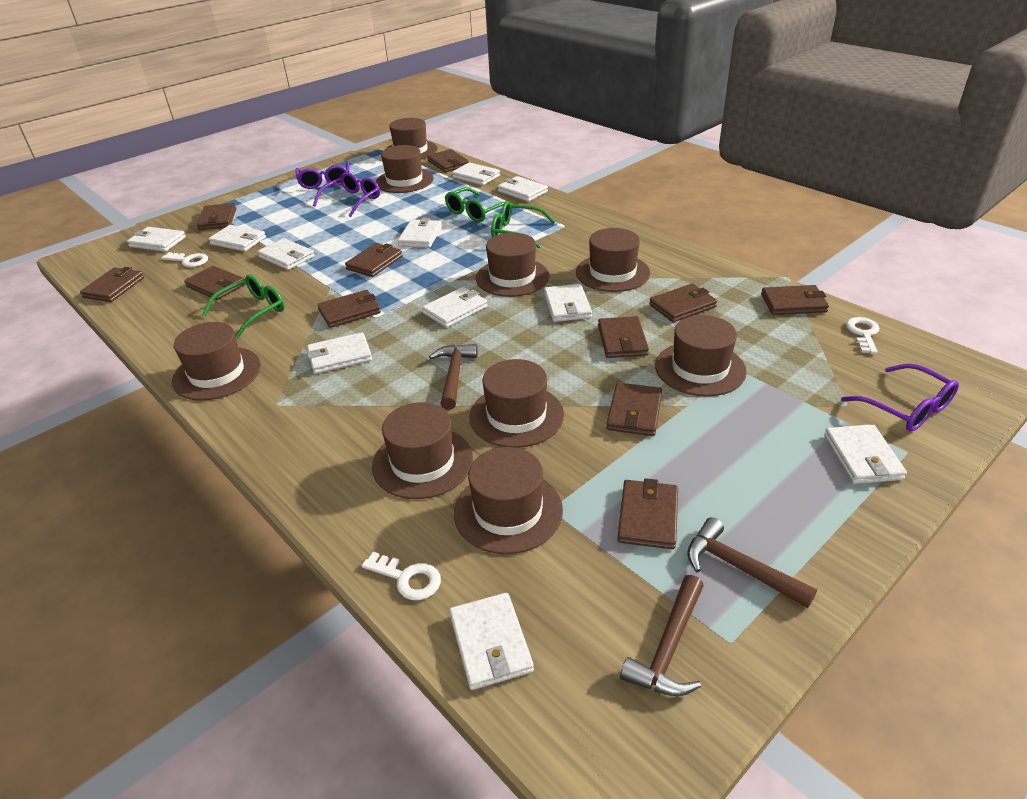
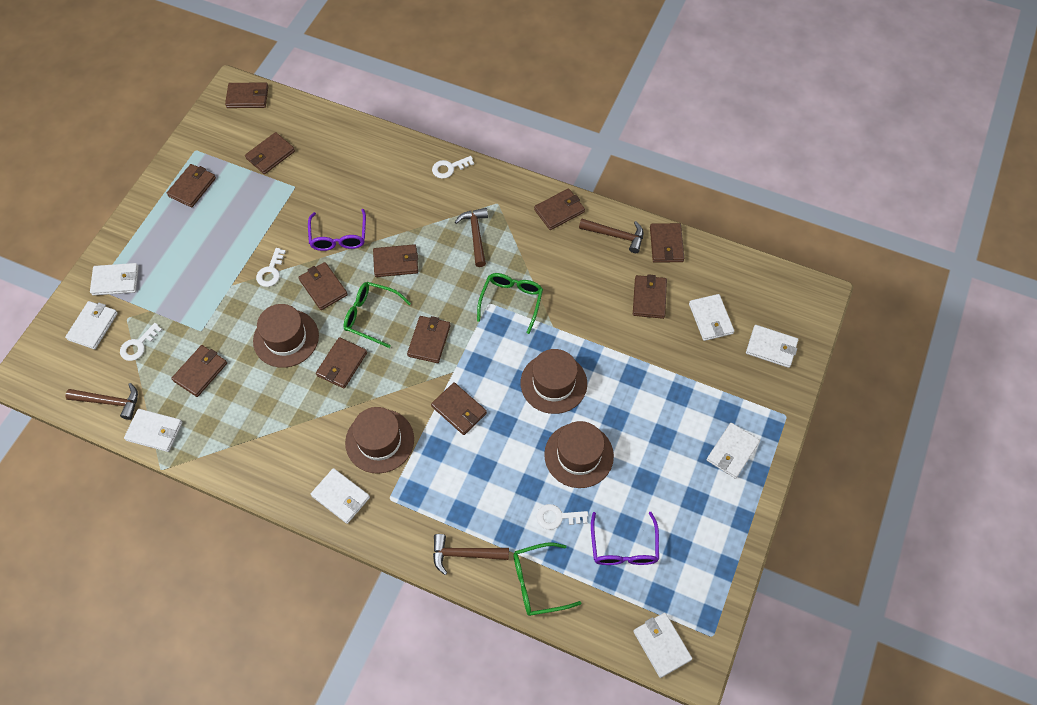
brown hammer: 3 -> 4
brown hat: 9 -> 4
brown wallet: 11 -> 12
purple glasses: 3 -> 2
white key: 3 -> 4
white wallet: 11 -> 8

